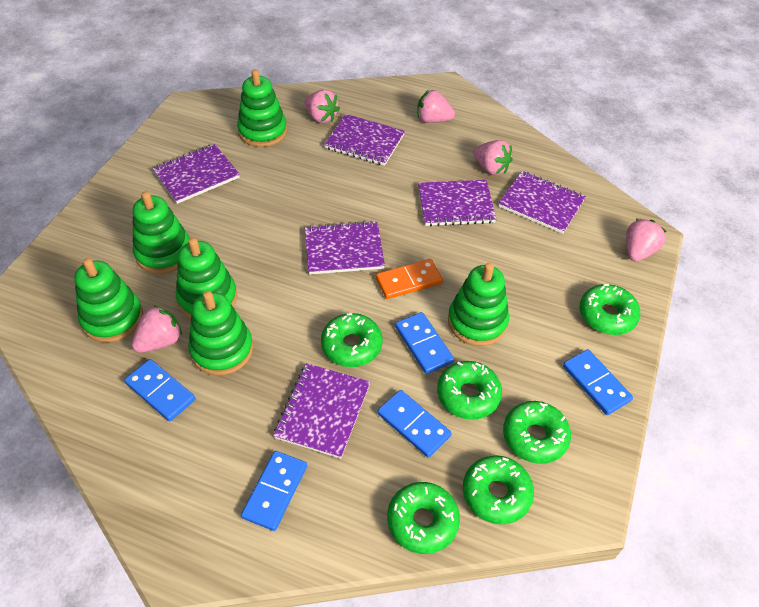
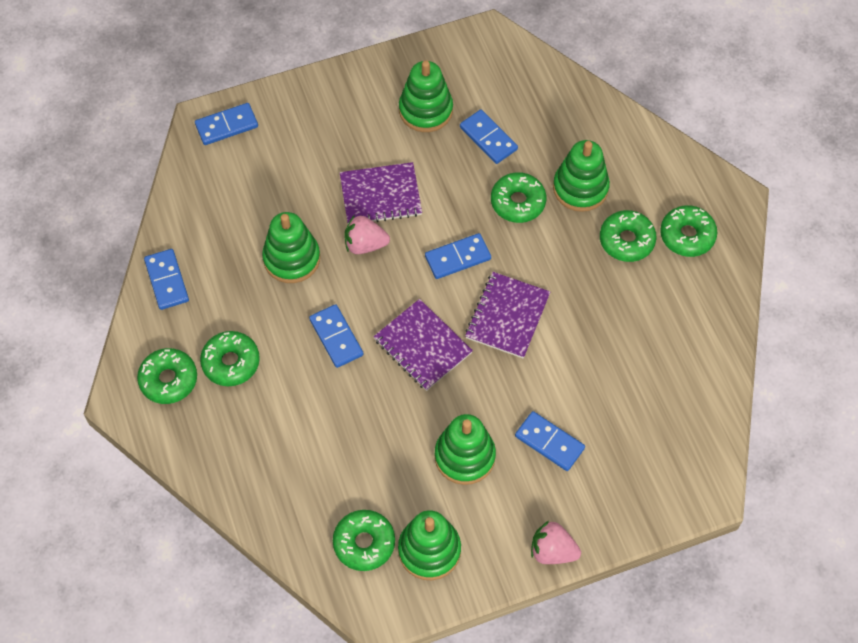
blue domino: 5 -> 6
green stacking toy: 6 -> 5
orange domino: 1 -> 0
pink strawberry: 5 -> 2
purple notebook: 6 -> 3

